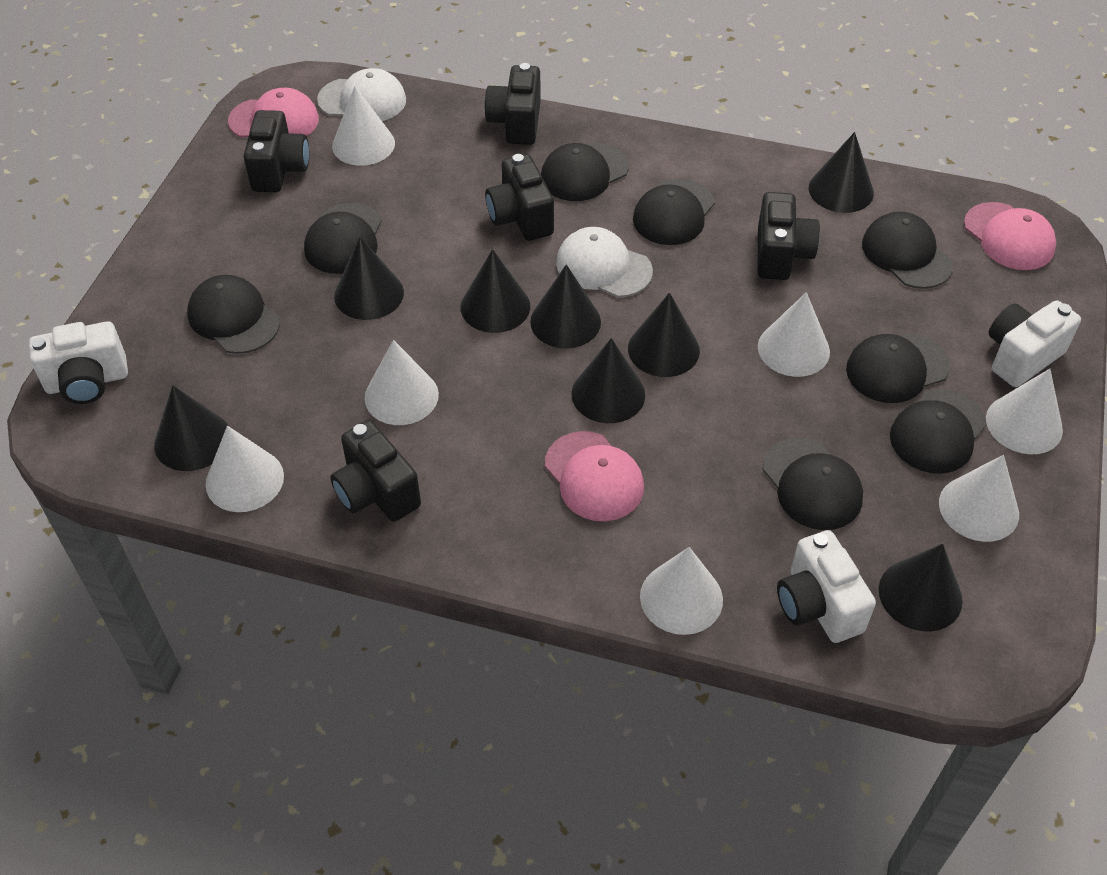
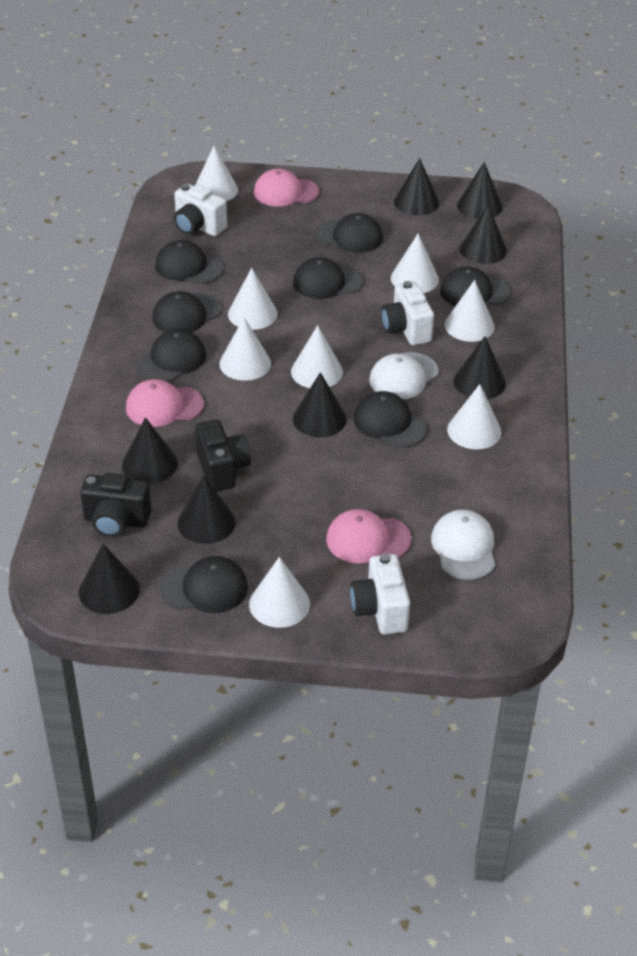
black camera: 5 -> 2
white cone: 7 -> 8

